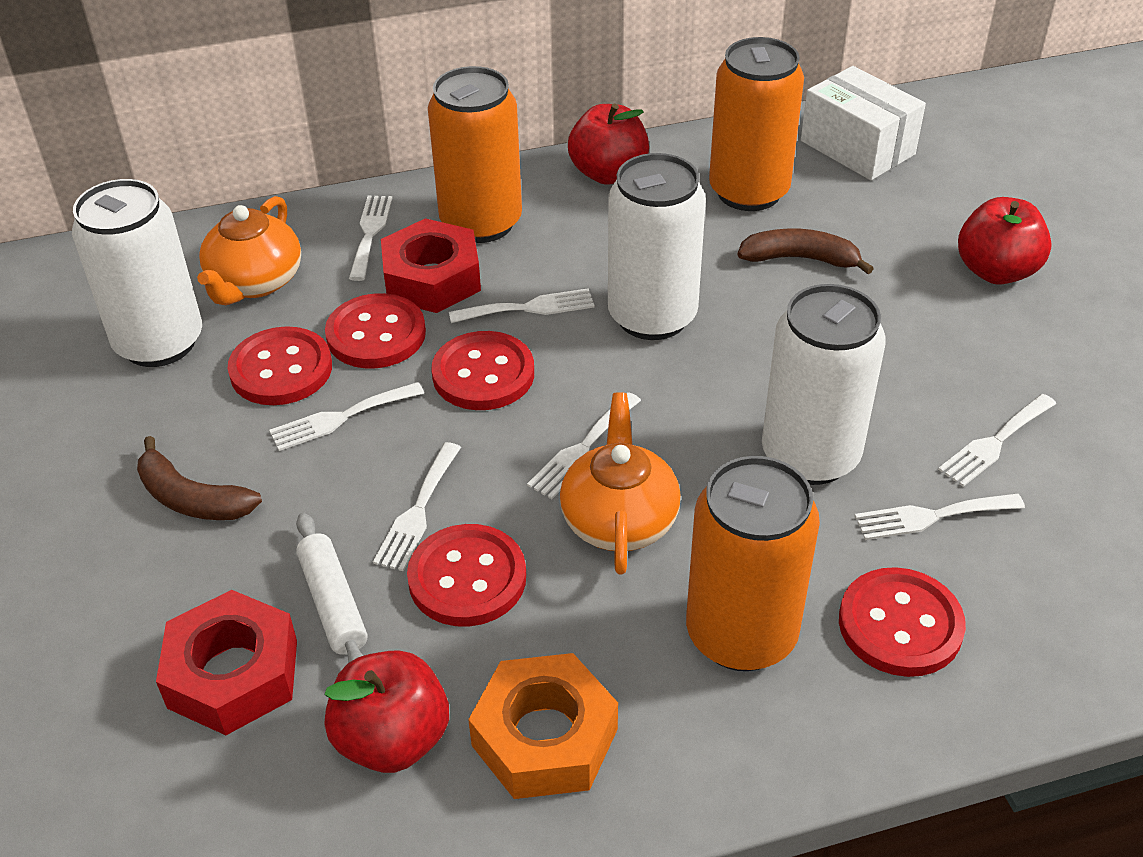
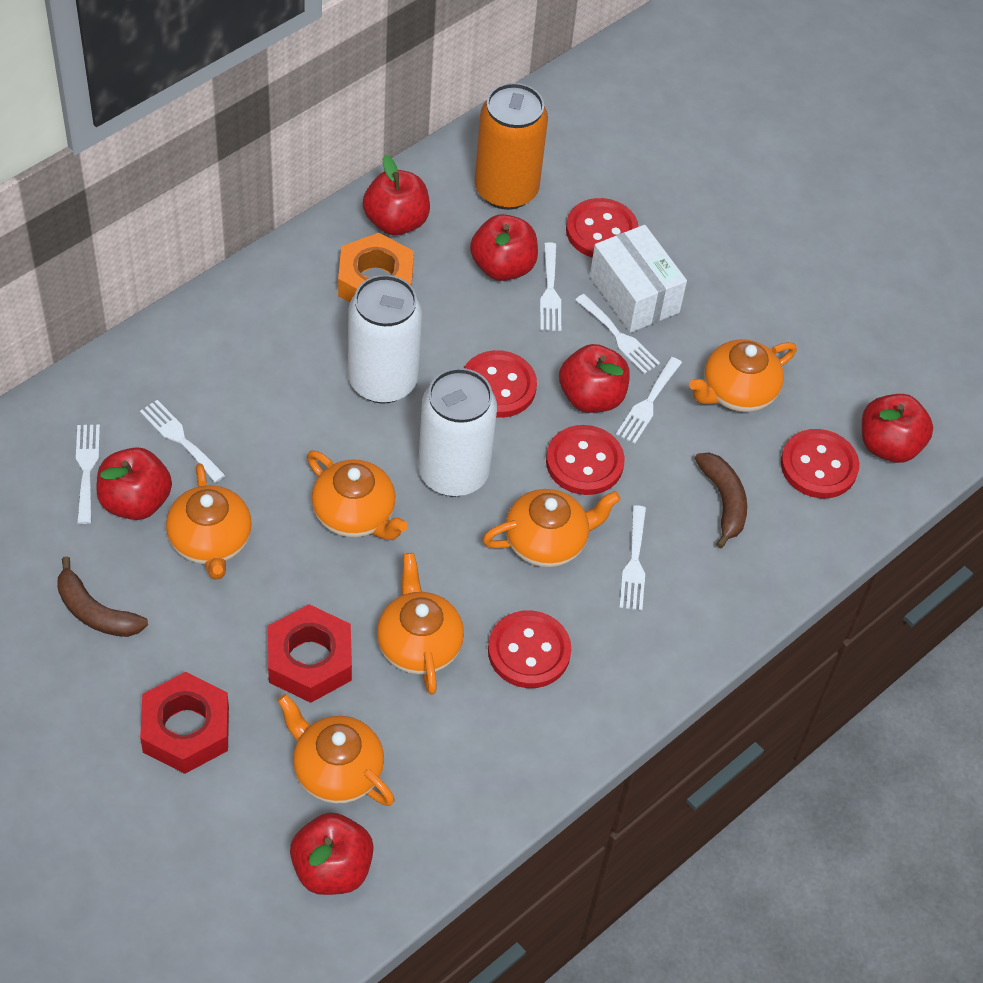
orange can: 3 -> 1
orange teapot: 2 -> 6
red apple: 3 -> 6
white can: 3 -> 2
white fork: 7 -> 6
white rolling pin: 1 -> 0

